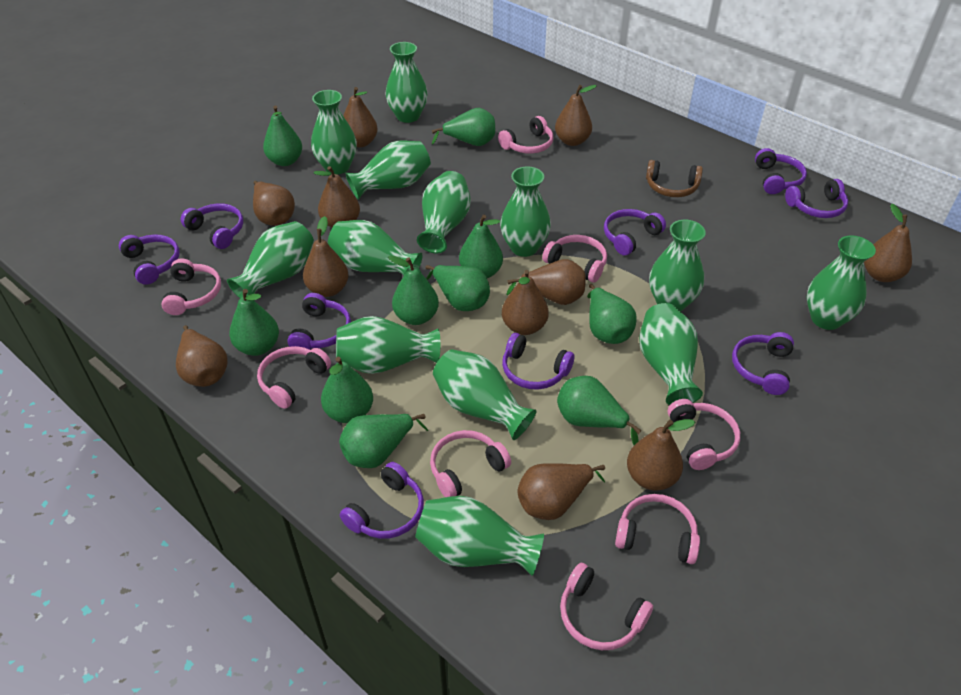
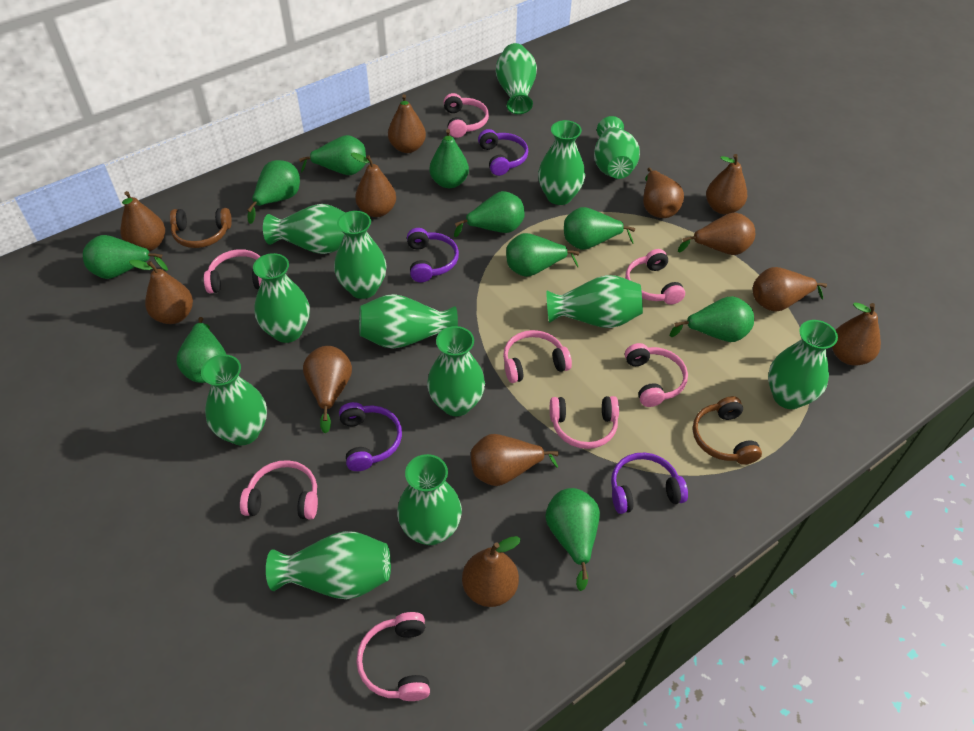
brown headphones: 1 -> 2
brown pear: 11 -> 12
purple headphones: 9 -> 4

